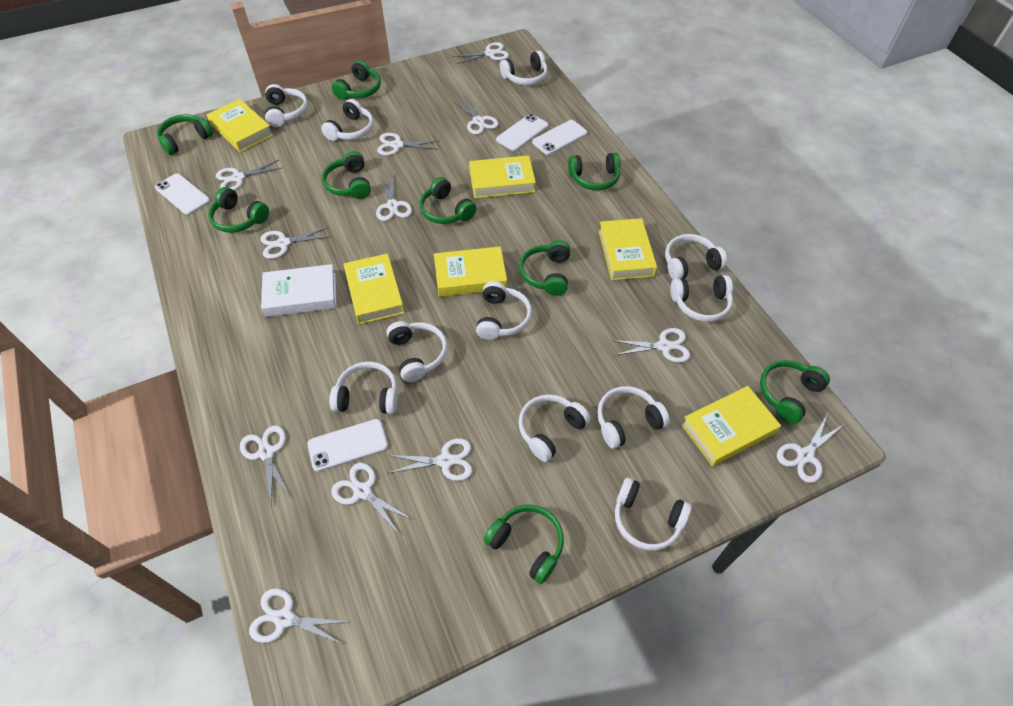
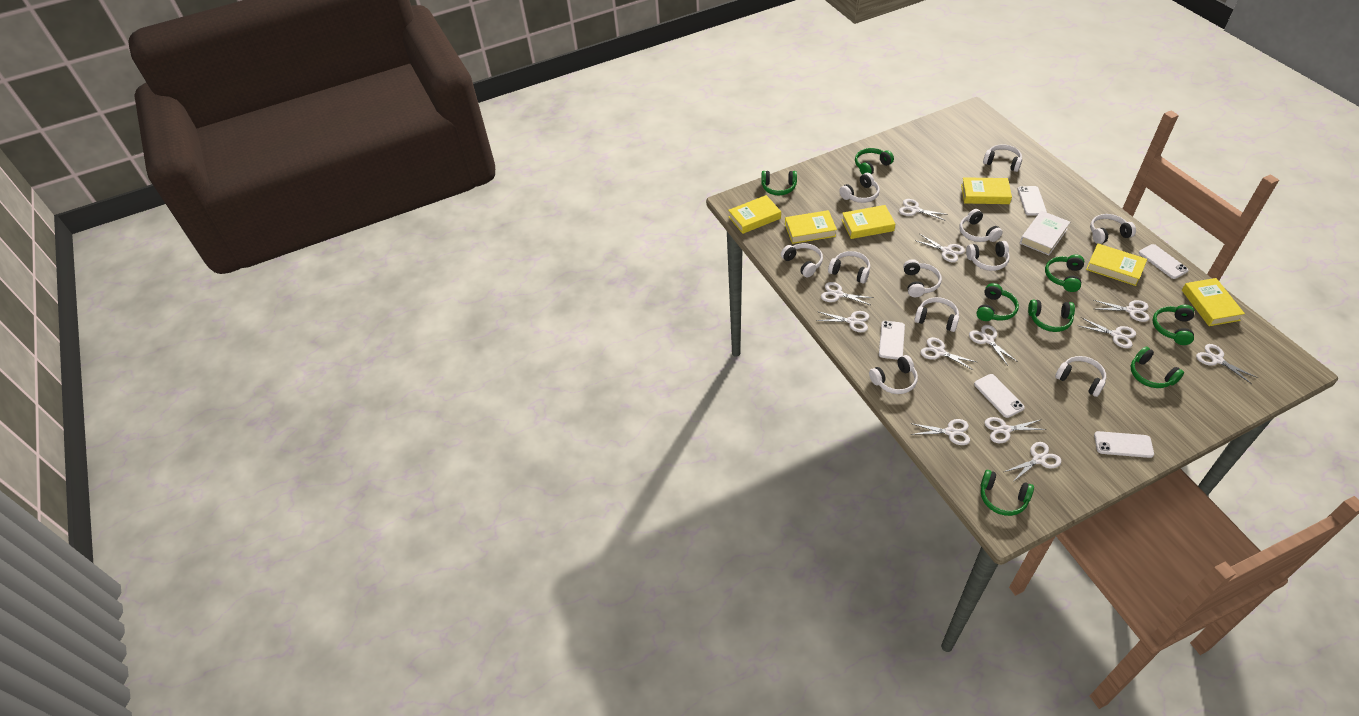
green headphones: 9 -> 8
white phone: 4 -> 5

